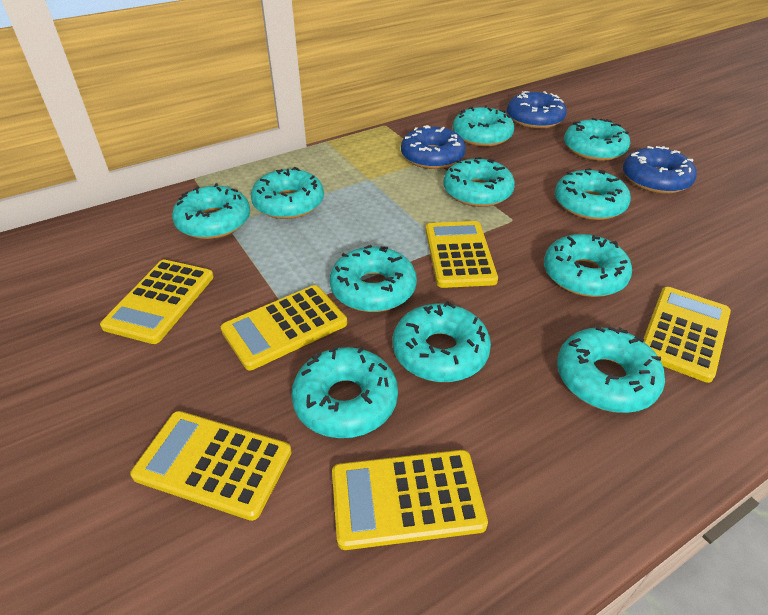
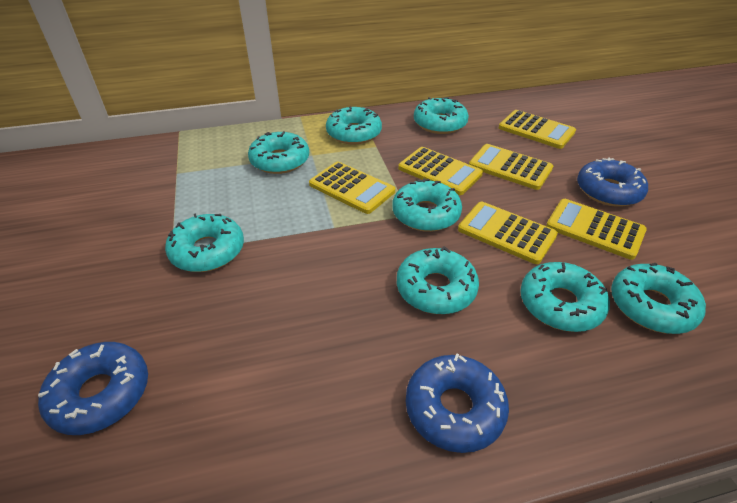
turquoise donut: 11 -> 8

